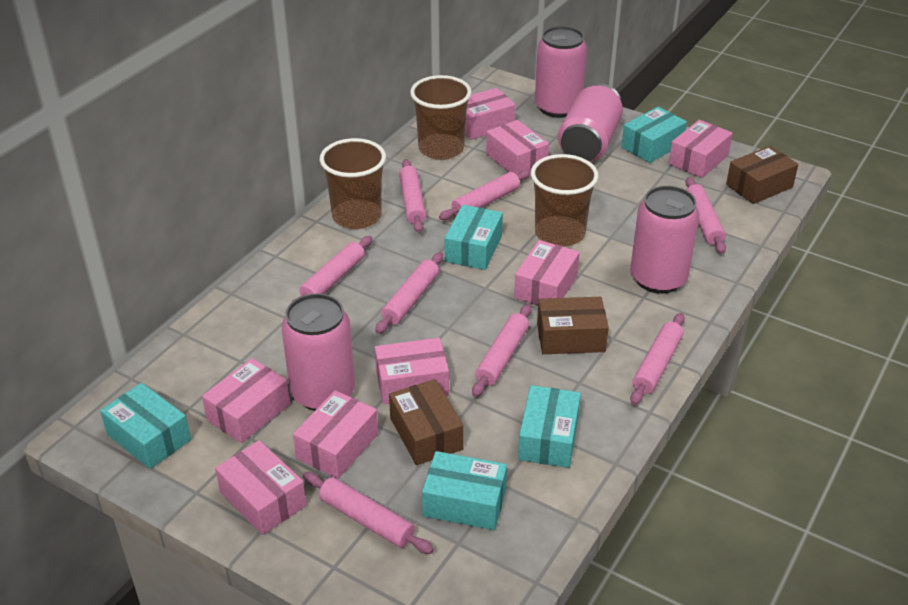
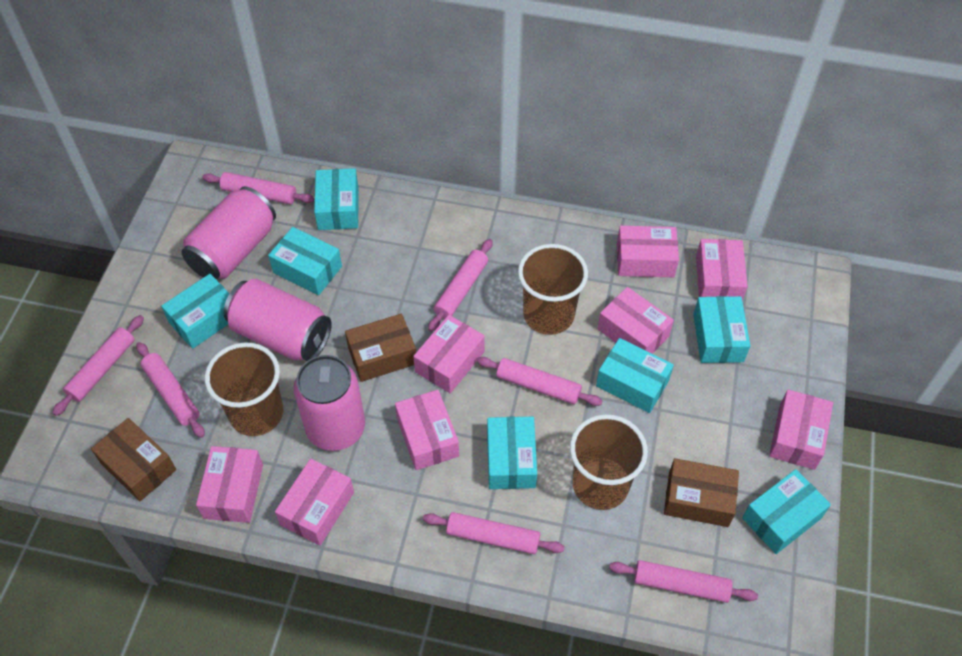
pink can: 4 -> 3
pink rolling pin: 8 -> 7
turquoise box: 5 -> 7

